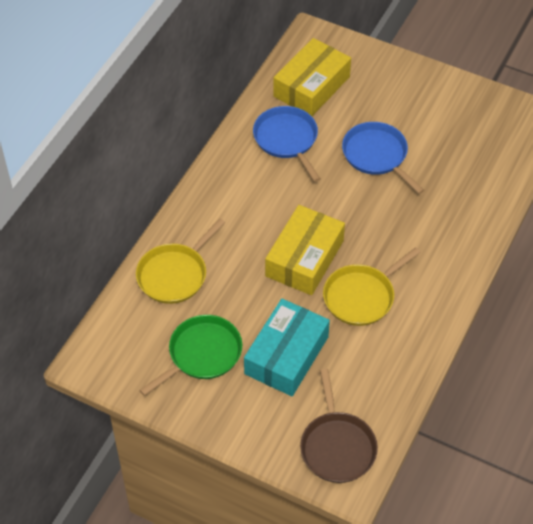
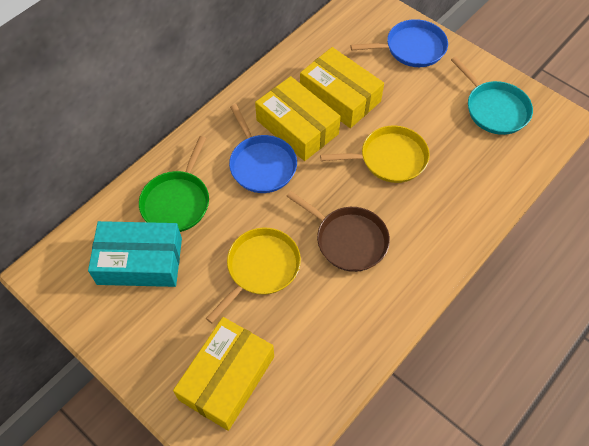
turquoise pan: 0 -> 1
yellow box: 2 -> 3

